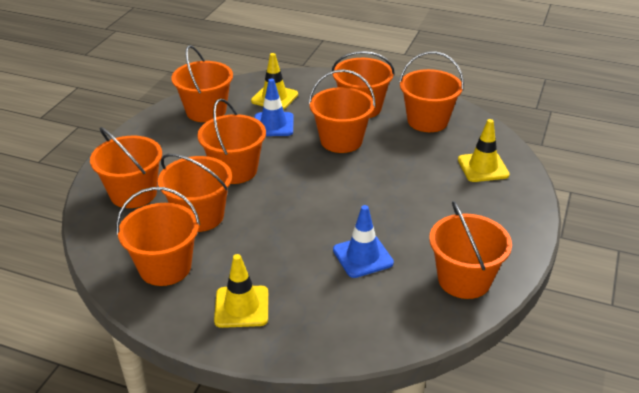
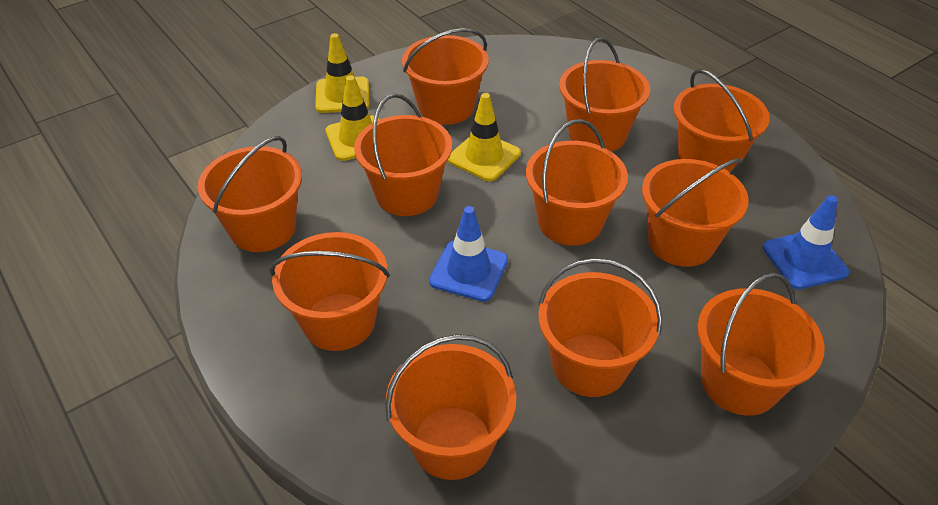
orange bucket: 9 -> 11

